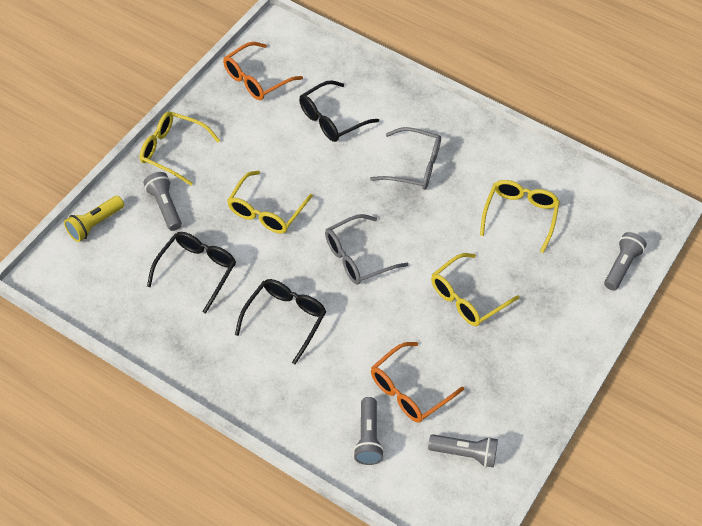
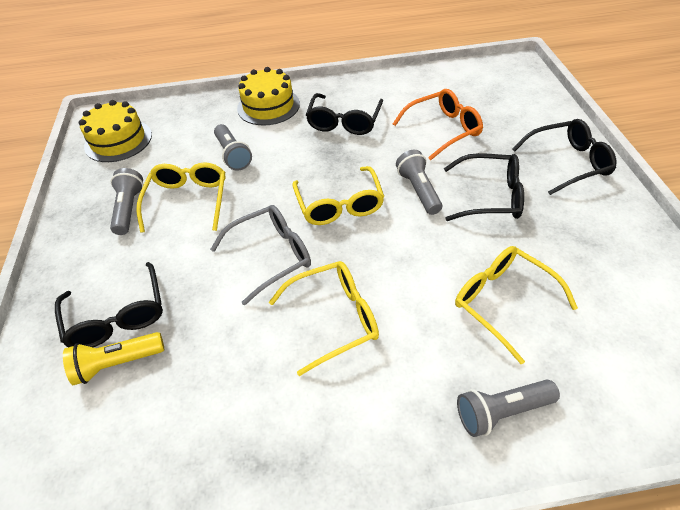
black glasses: 3 -> 4
grey glasses: 2 -> 1
orange glasses: 2 -> 1
yellow cake: 0 -> 2

